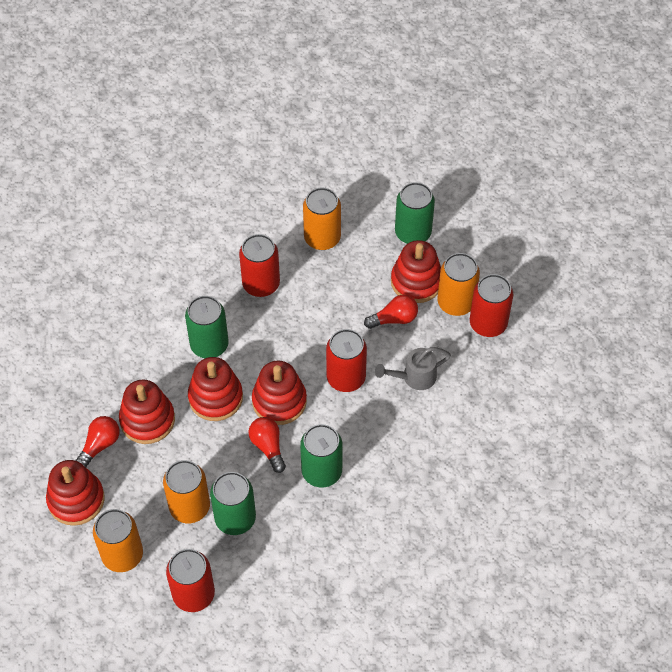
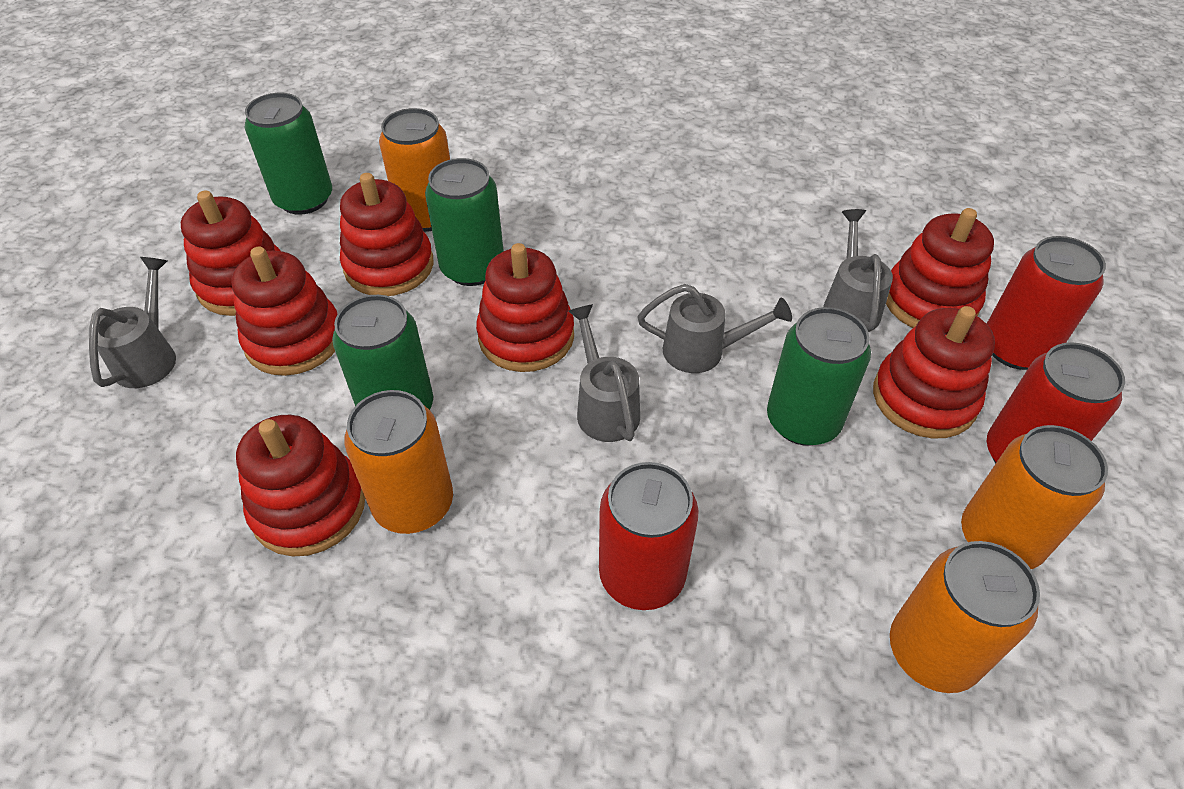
grey watering can: 1 -> 4
red can: 4 -> 3
red light bulb: 3 -> 0
red stacking toy: 5 -> 7

